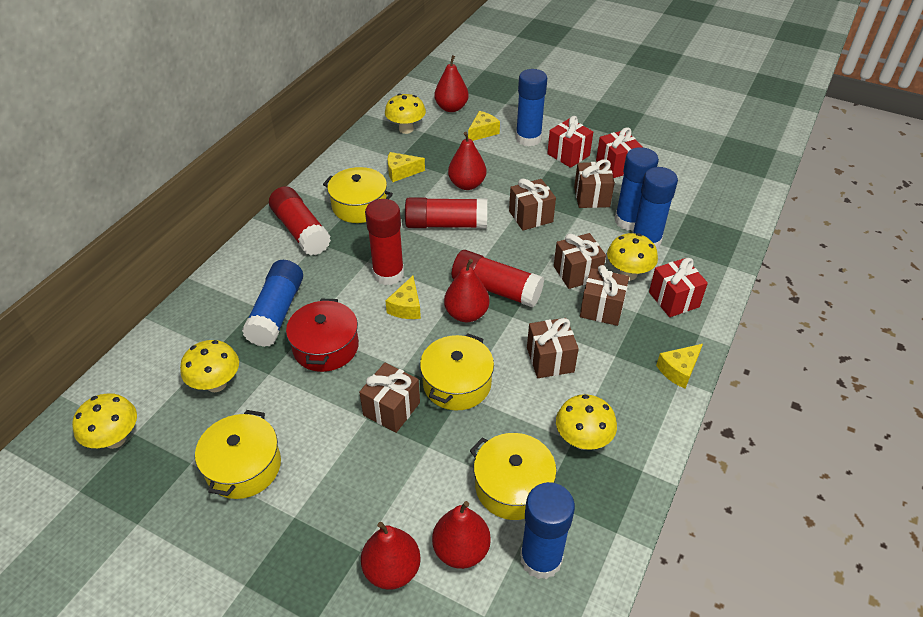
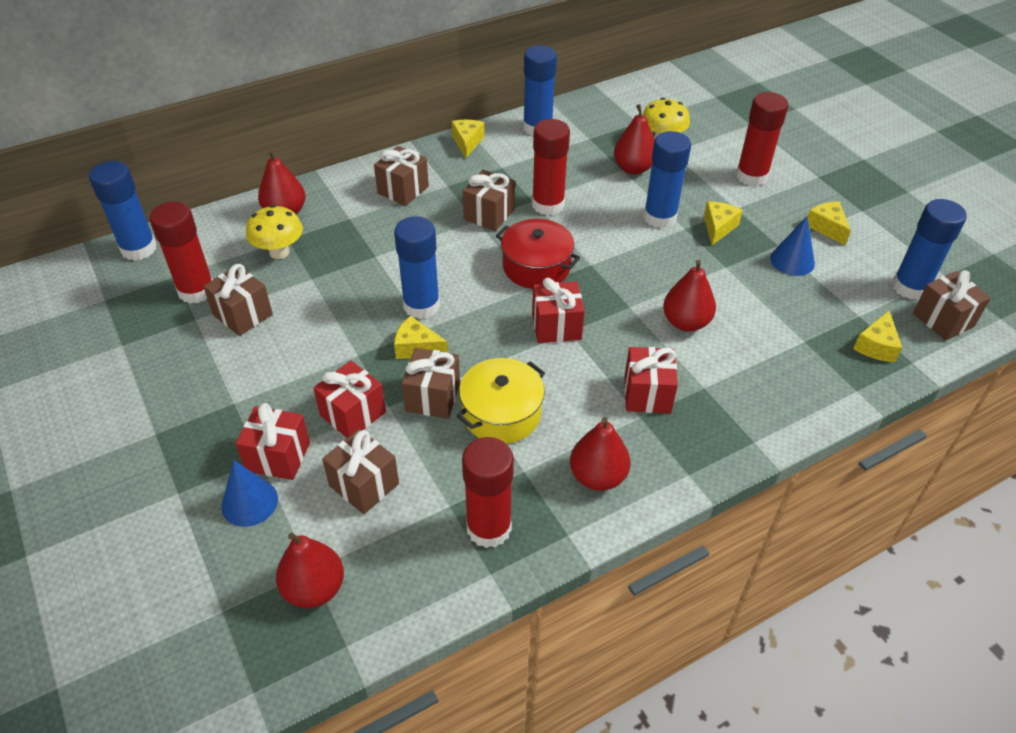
blue cone: 0 -> 2
red gift: 3 -> 4
yellow cheese: 4 -> 5
yellow mushroom: 5 -> 2
yellow pot: 4 -> 1

